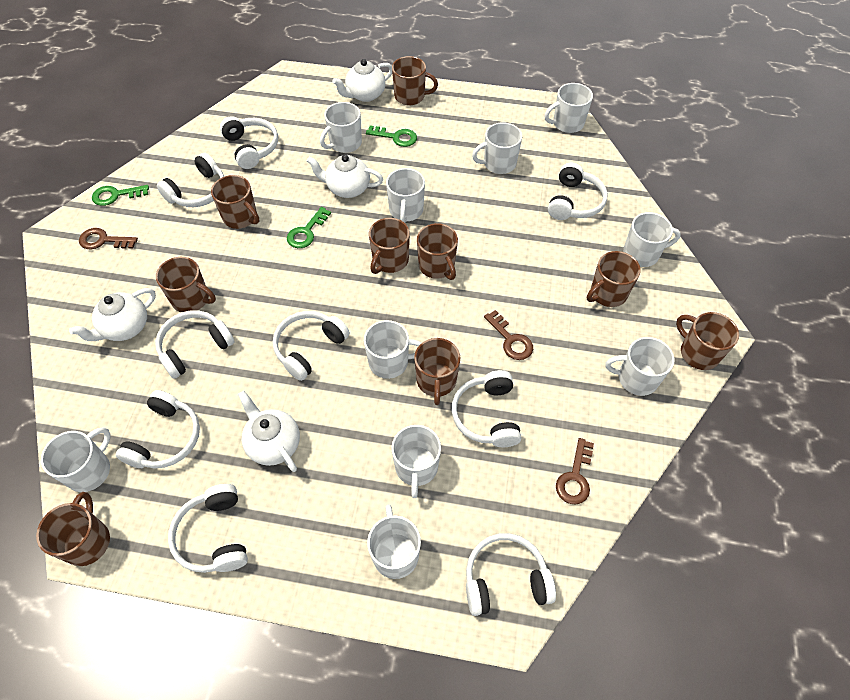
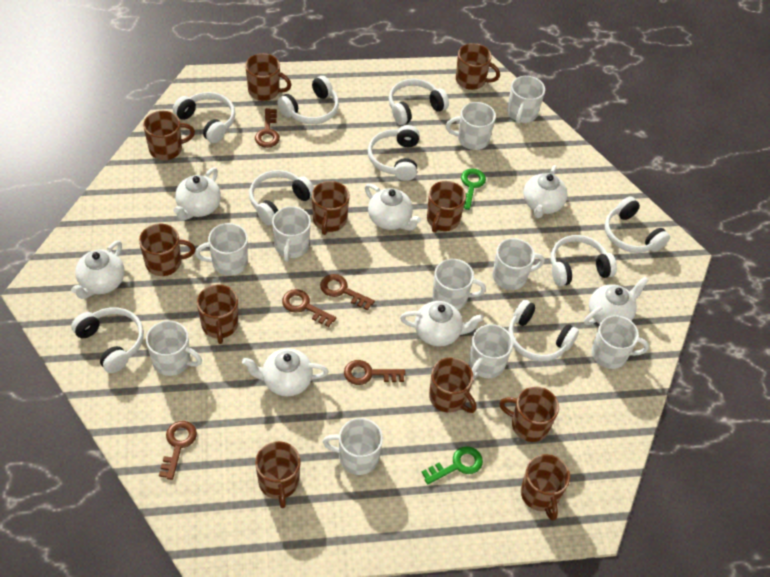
brown key: 3 -> 5
brown mug: 9 -> 11
green key: 3 -> 2
white teapot: 4 -> 7

